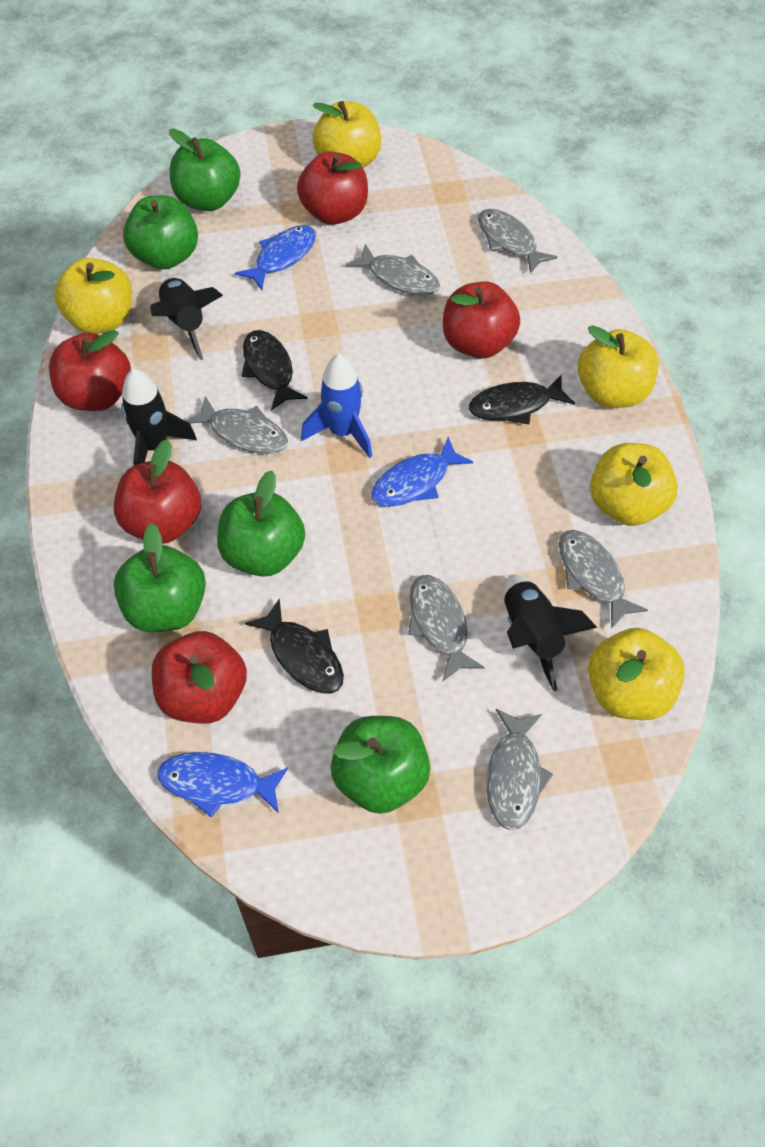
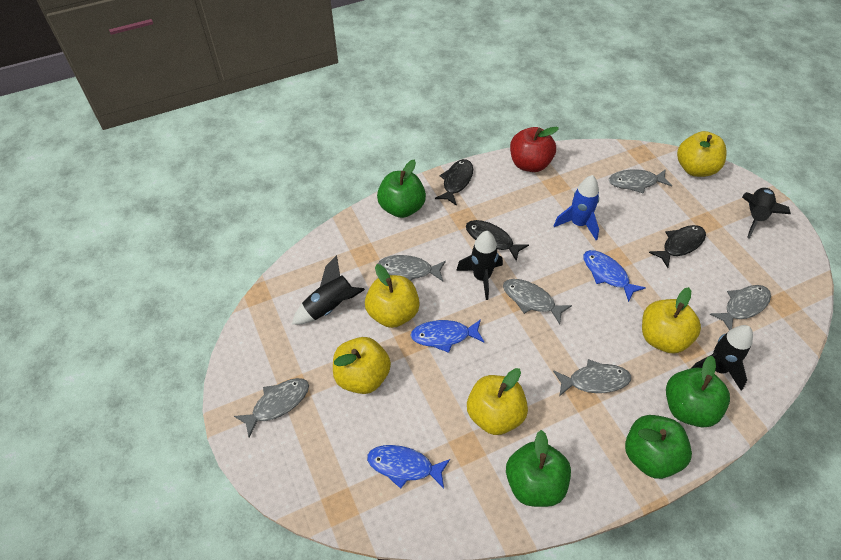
black rocket: 3 -> 4
green apple: 5 -> 4
red apple: 5 -> 1

